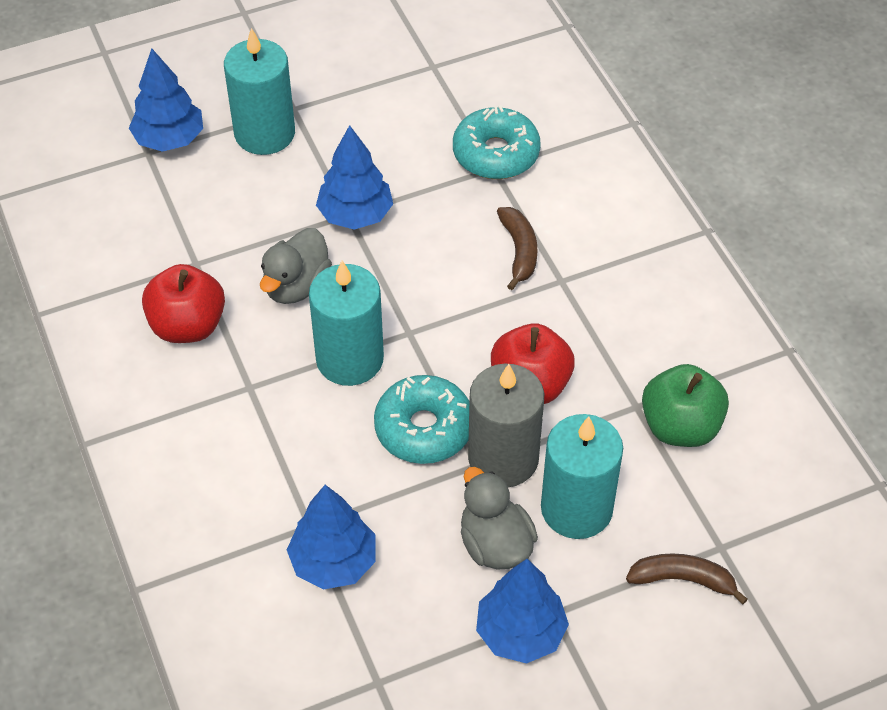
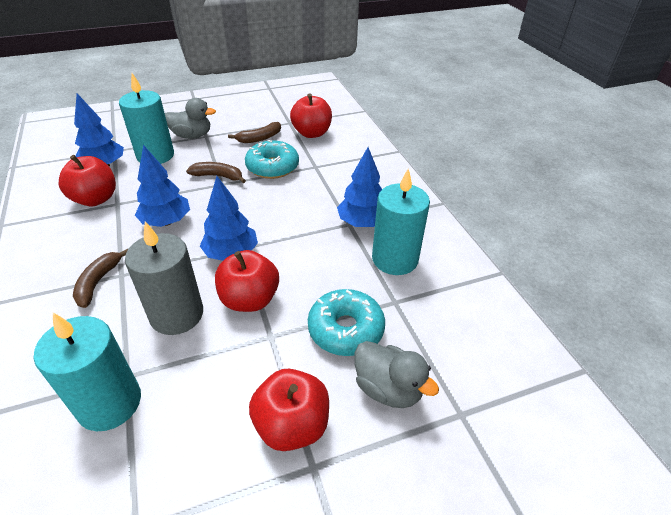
brown banana: 2 -> 3
green apple: 1 -> 0
red apple: 2 -> 4

